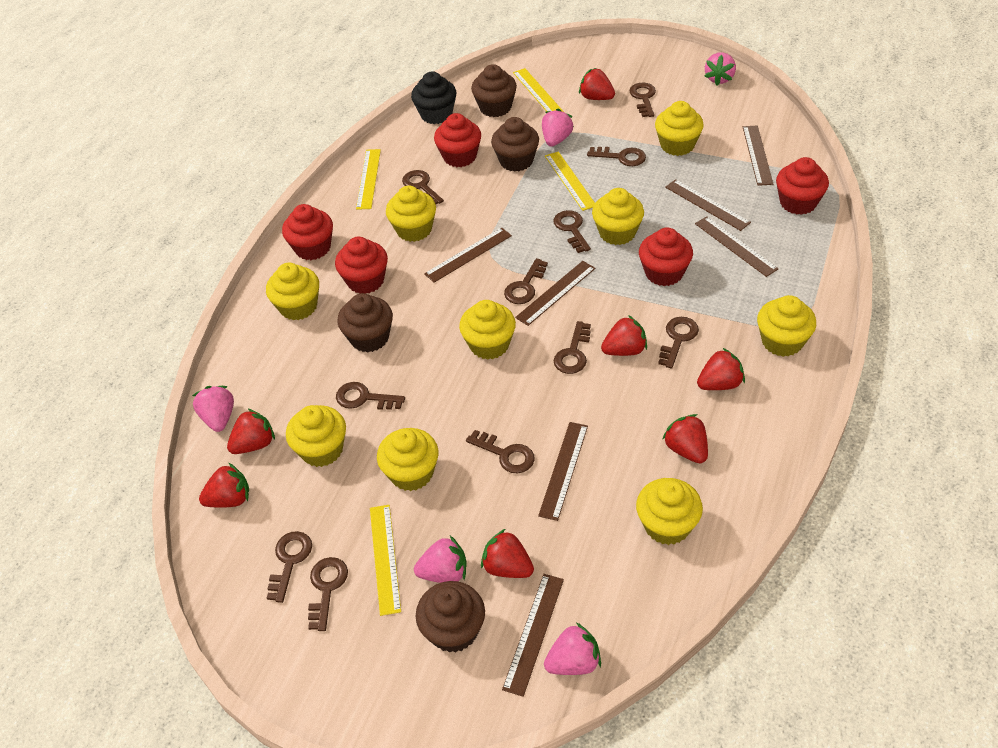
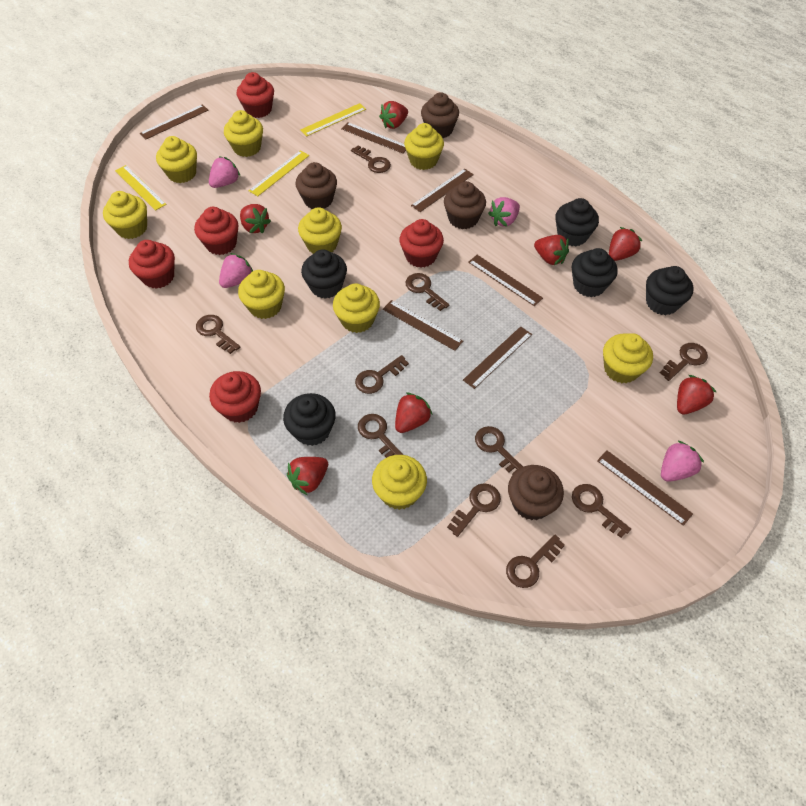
black cupcake: 1 -> 5
brown key: 11 -> 10
pink strawberry: 5 -> 4
yellow ruler: 4 -> 3

